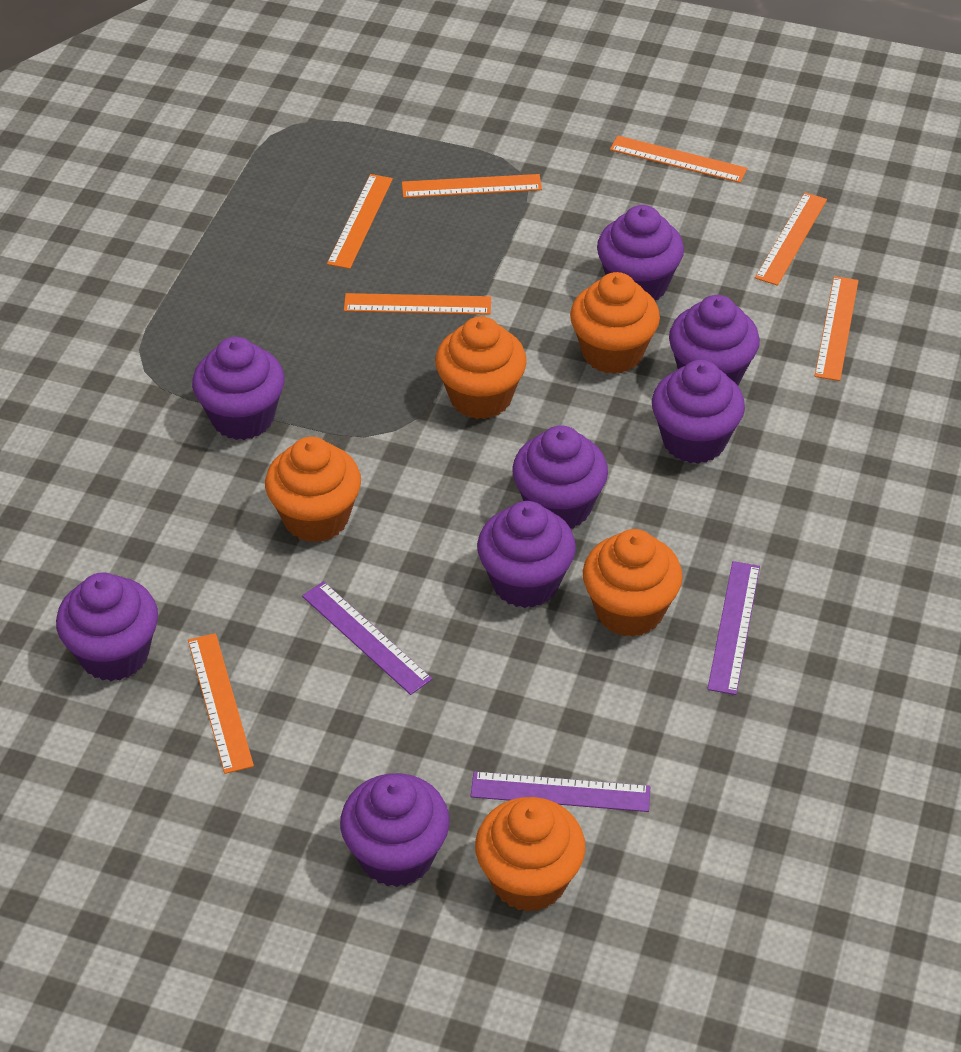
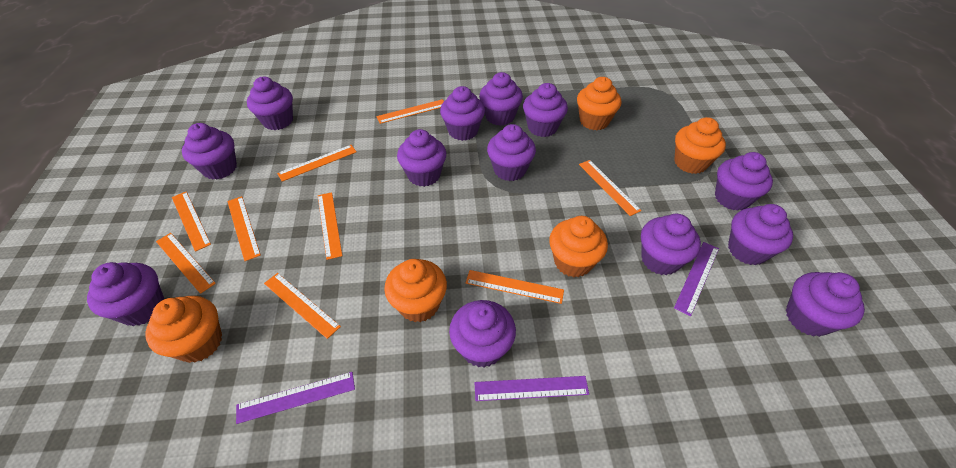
orange ruler: 7 -> 9
purple cupcake: 8 -> 13

